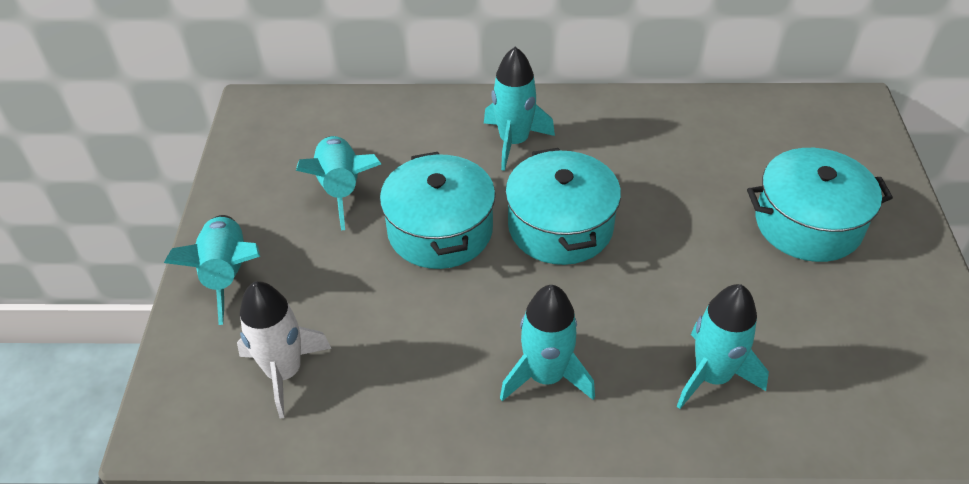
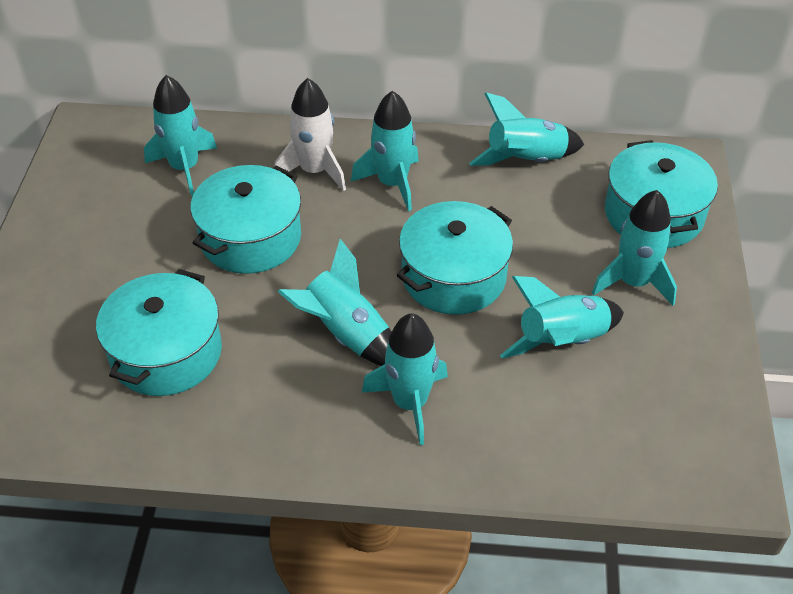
turquoise pot: 3 -> 4
turquoise rocket: 5 -> 7

